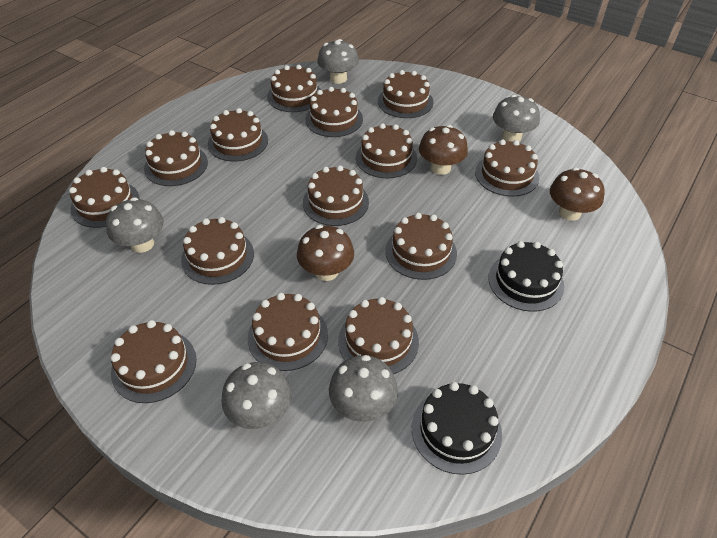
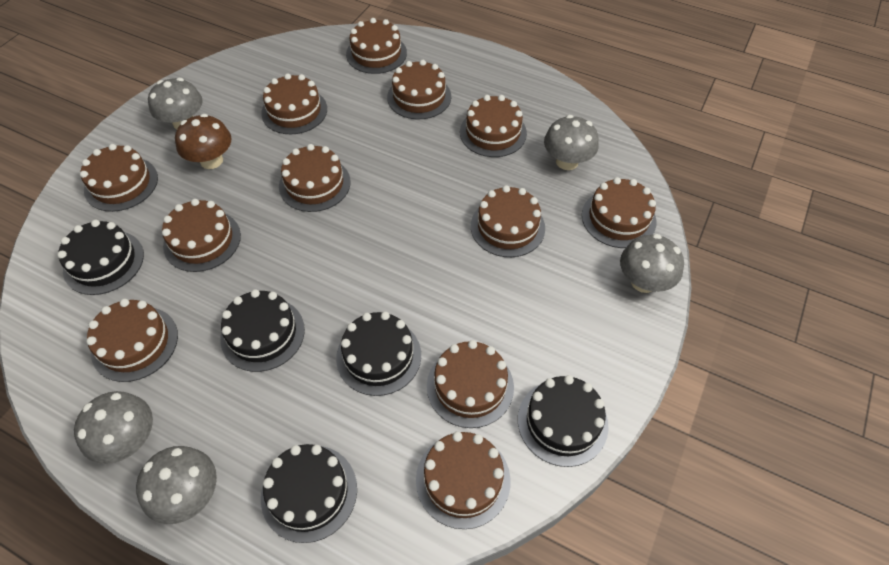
black cake: 2 -> 5
brown cake: 14 -> 12
brown mushroom: 3 -> 1

